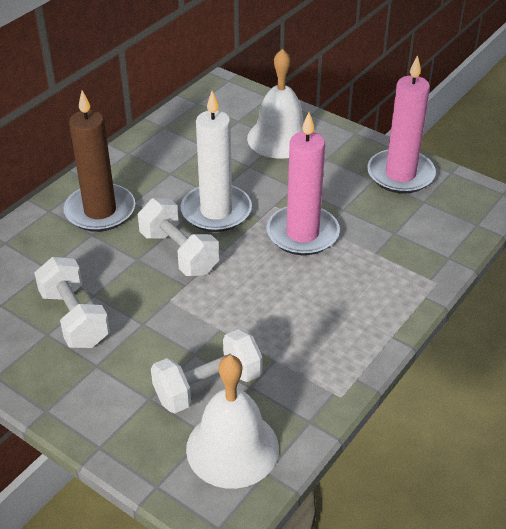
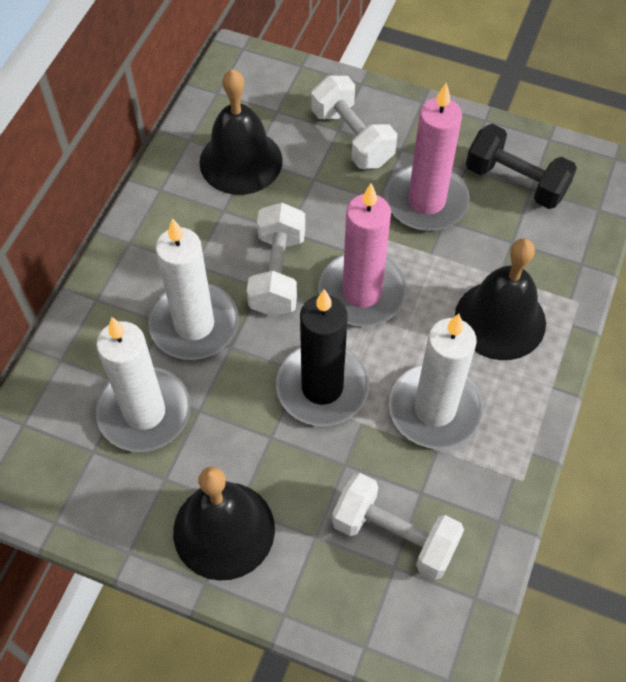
black bell: 0 -> 3
black candle: 0 -> 1
black dumbbell: 0 -> 1
brown candle: 1 -> 0
white bell: 2 -> 0
white candle: 1 -> 3

